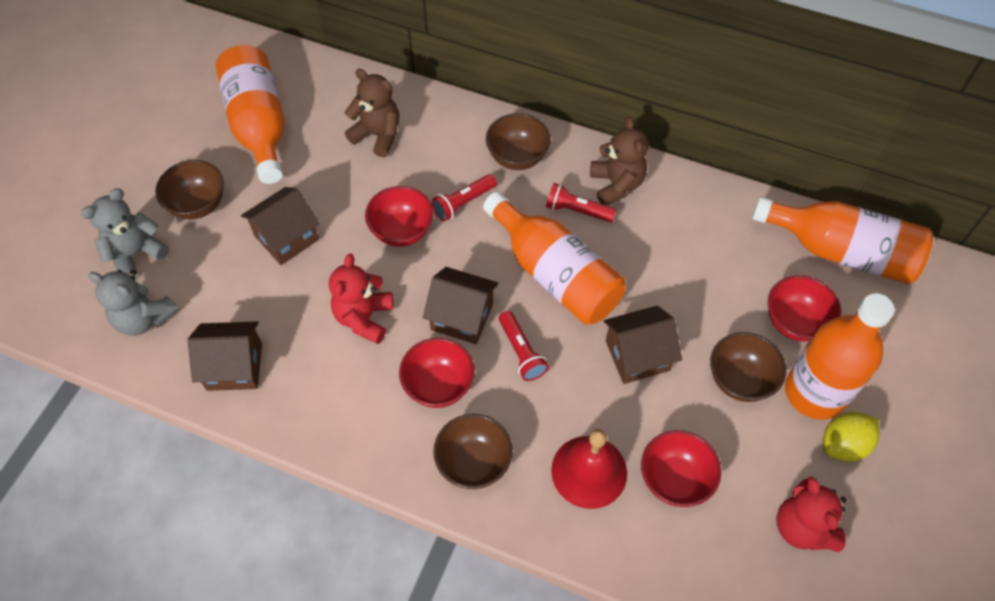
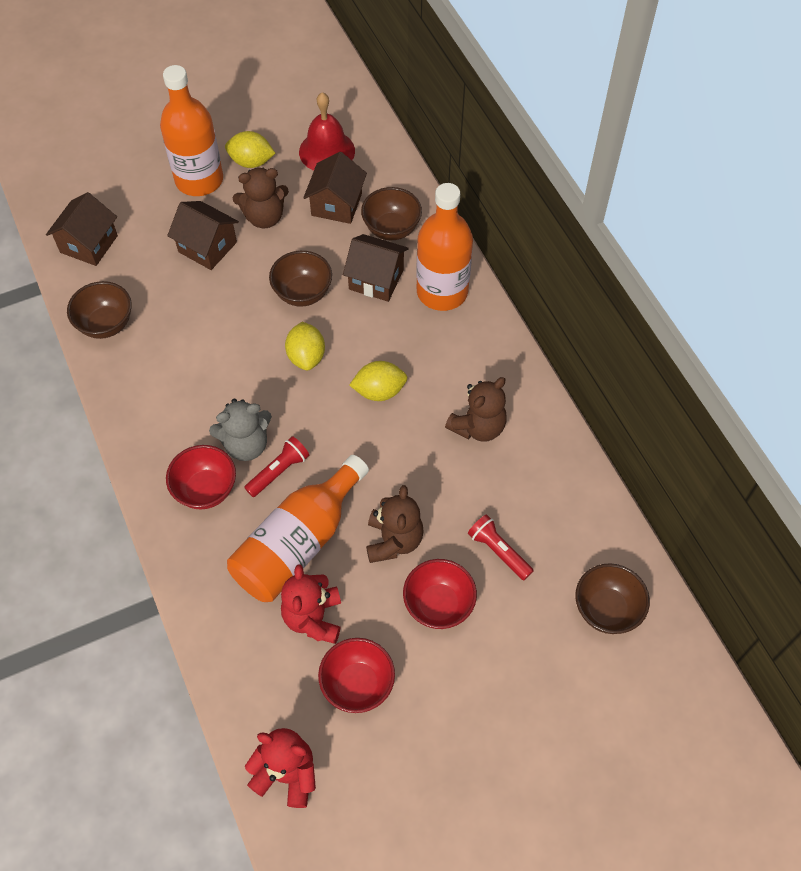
brown teddy bear: 2 -> 3
grey teddy bear: 2 -> 1
orange bottle: 4 -> 3
red bowl: 4 -> 3
red flashlight: 3 -> 2
yellow lemon: 1 -> 3

